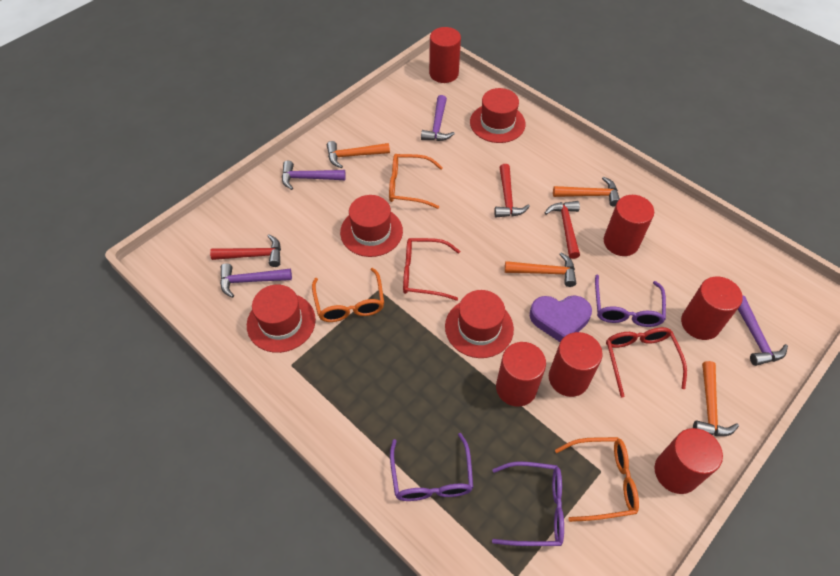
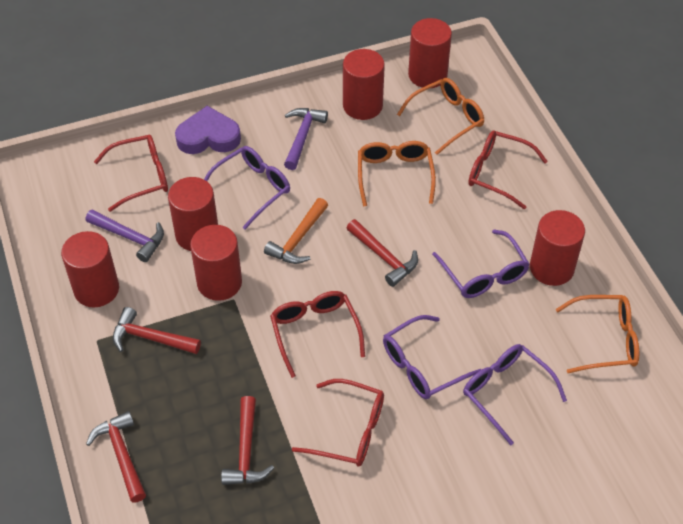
orange hammer: 4 -> 1
purple glasses: 3 -> 4
purple hammer: 4 -> 2
red glasses: 2 -> 4
red hammer: 3 -> 4
red hat: 4 -> 0

